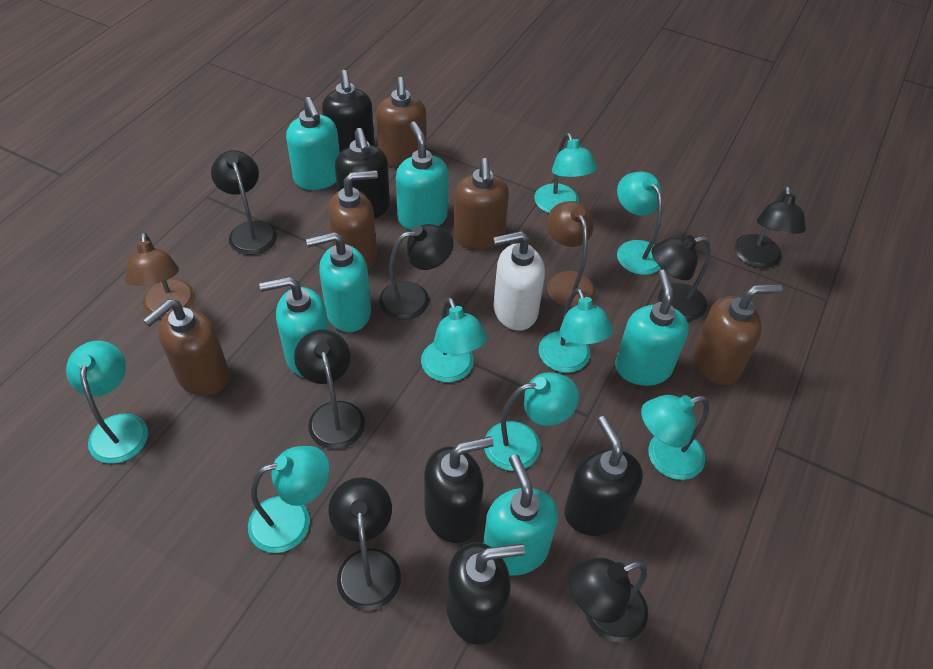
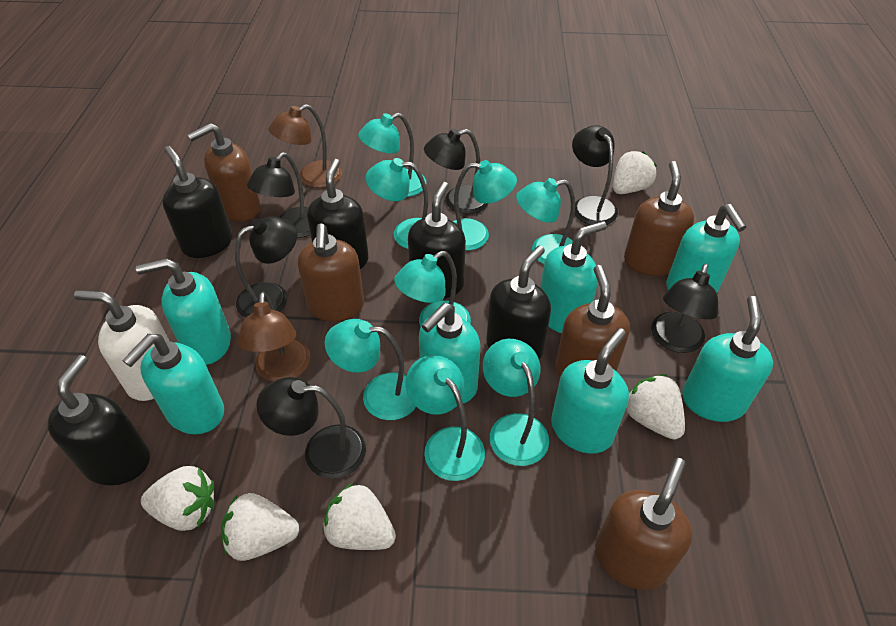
black lamp: 7 -> 6
turquoise soap dispenser: 6 -> 7
white strawberry: 0 -> 5

